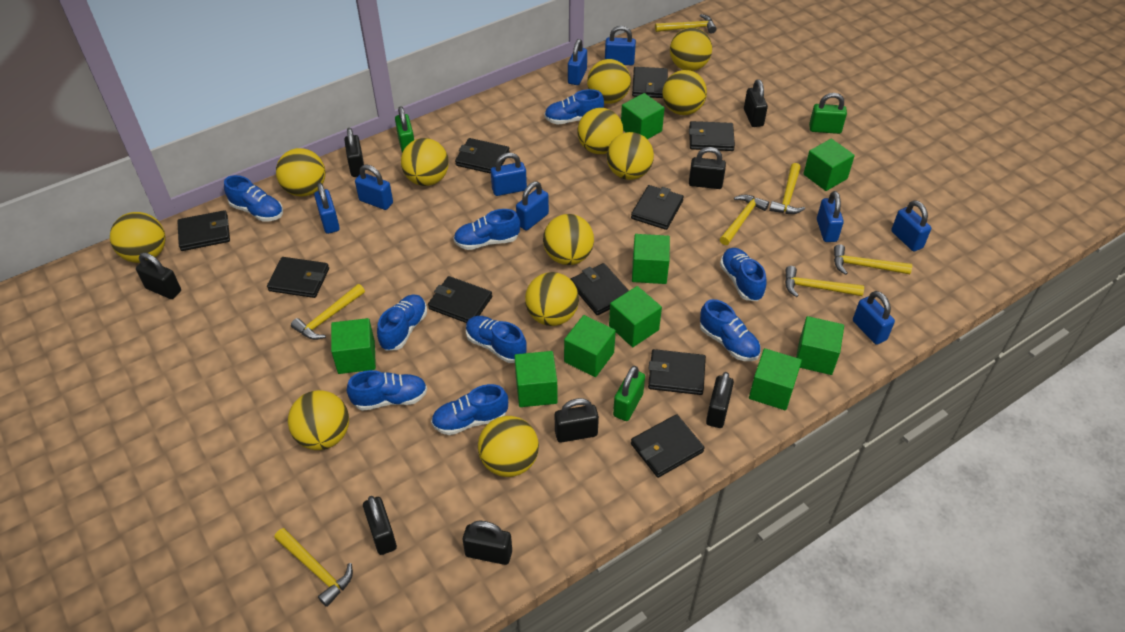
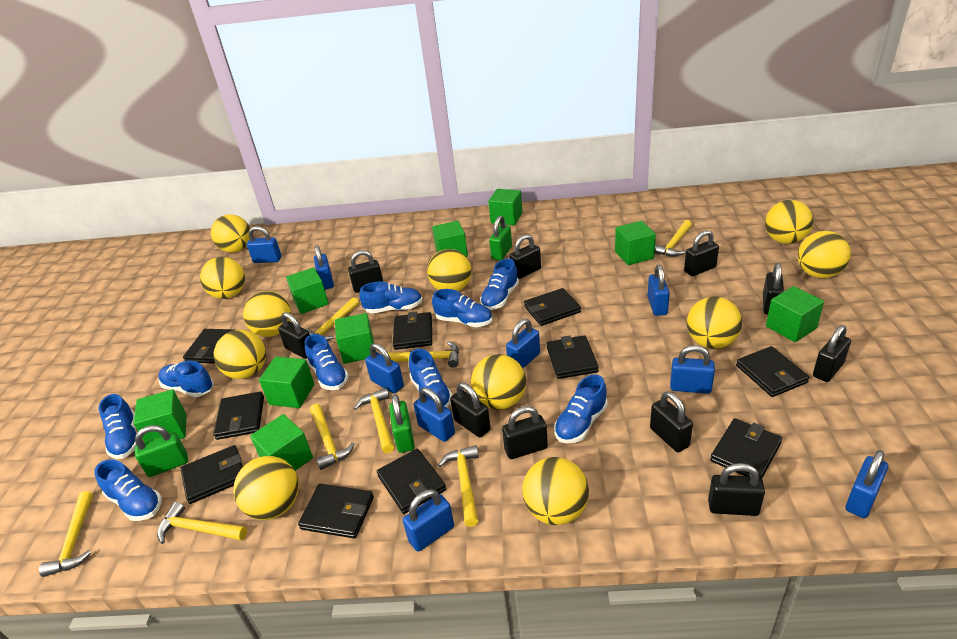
black padlock: 8 -> 10
yellow ball: 12 -> 11
yellow hammer: 7 -> 8

